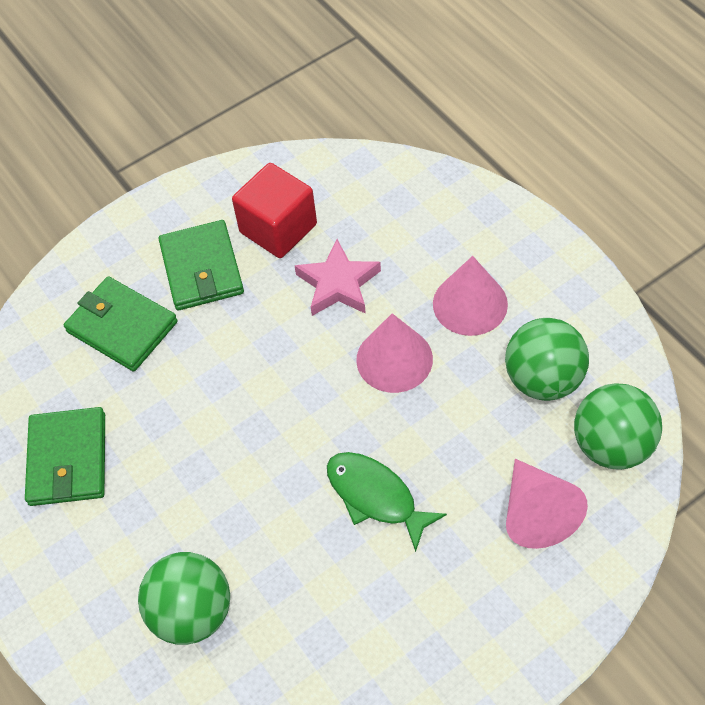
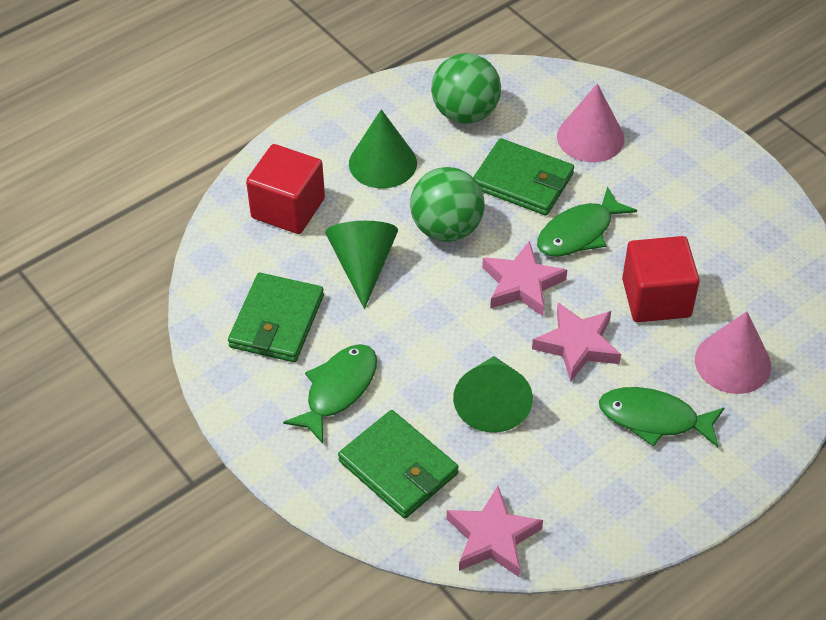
green ball: 3 -> 2
green cone: 0 -> 3
green fish: 1 -> 3
pink cone: 3 -> 2
pink star: 1 -> 3
red cube: 1 -> 2

